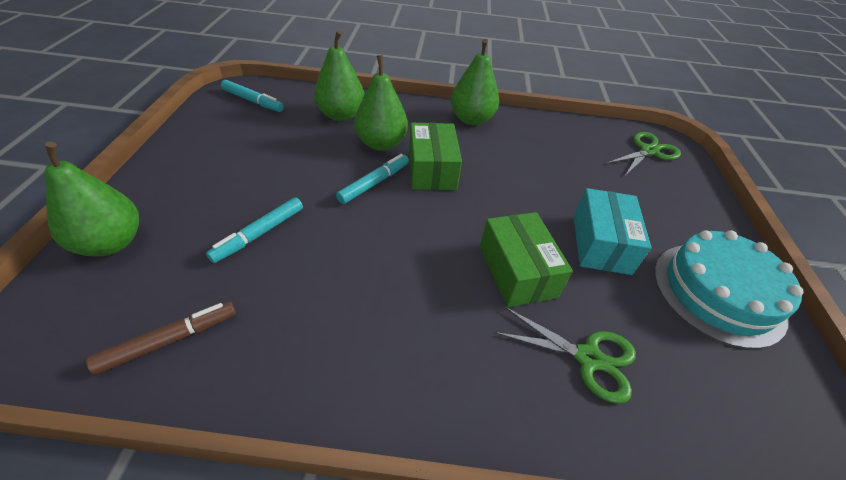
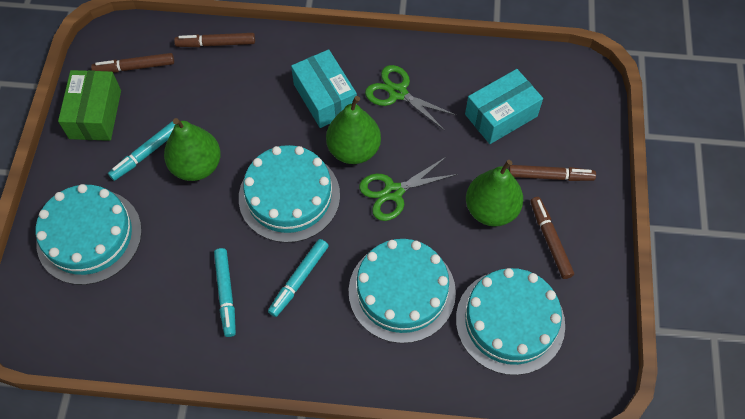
brown marker: 1 -> 4
green box: 2 -> 1
green pear: 4 -> 3
turquoise box: 1 -> 2
turquoise cake: 1 -> 4

